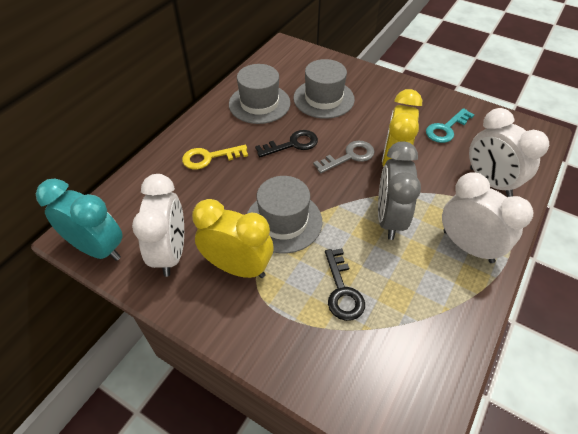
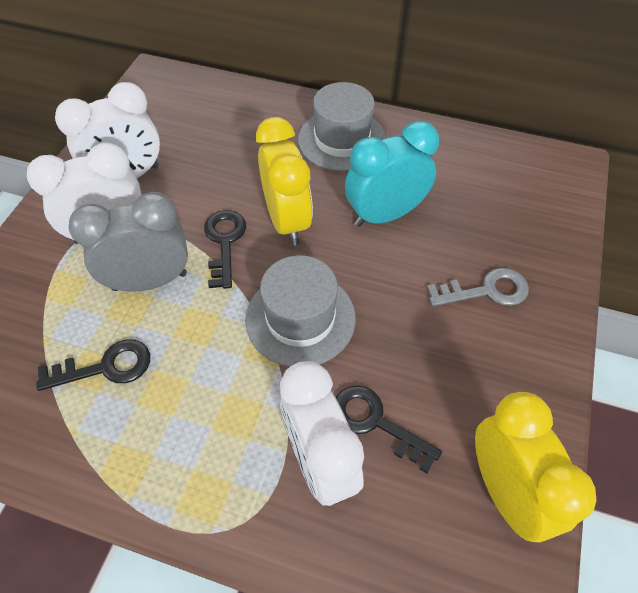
black key: 2 -> 3
grey hat: 3 -> 2
turquoise key: 1 -> 0
yellow key: 1 -> 0

